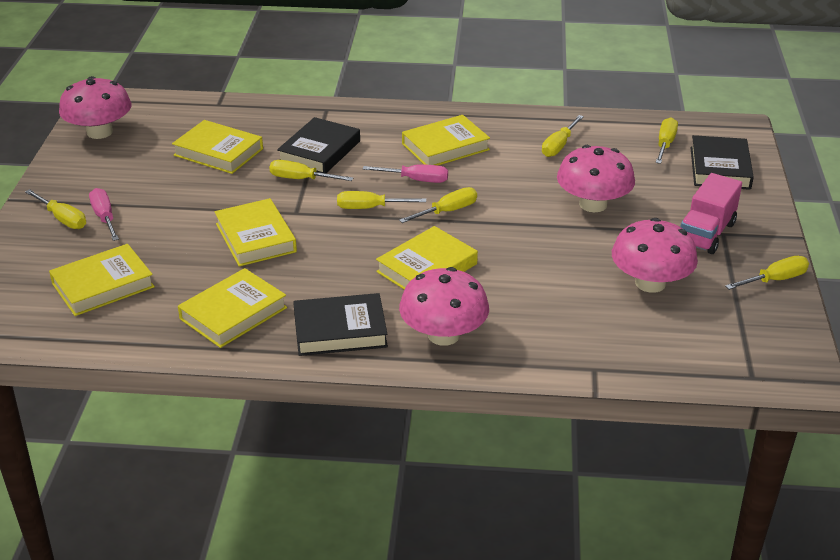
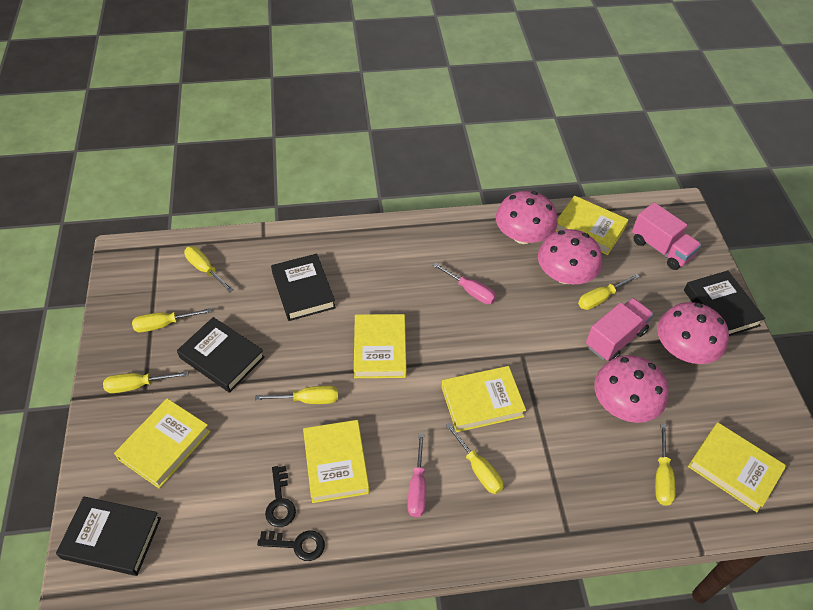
black book: 3 -> 4
black key: 0 -> 2
pink truck: 1 -> 2

